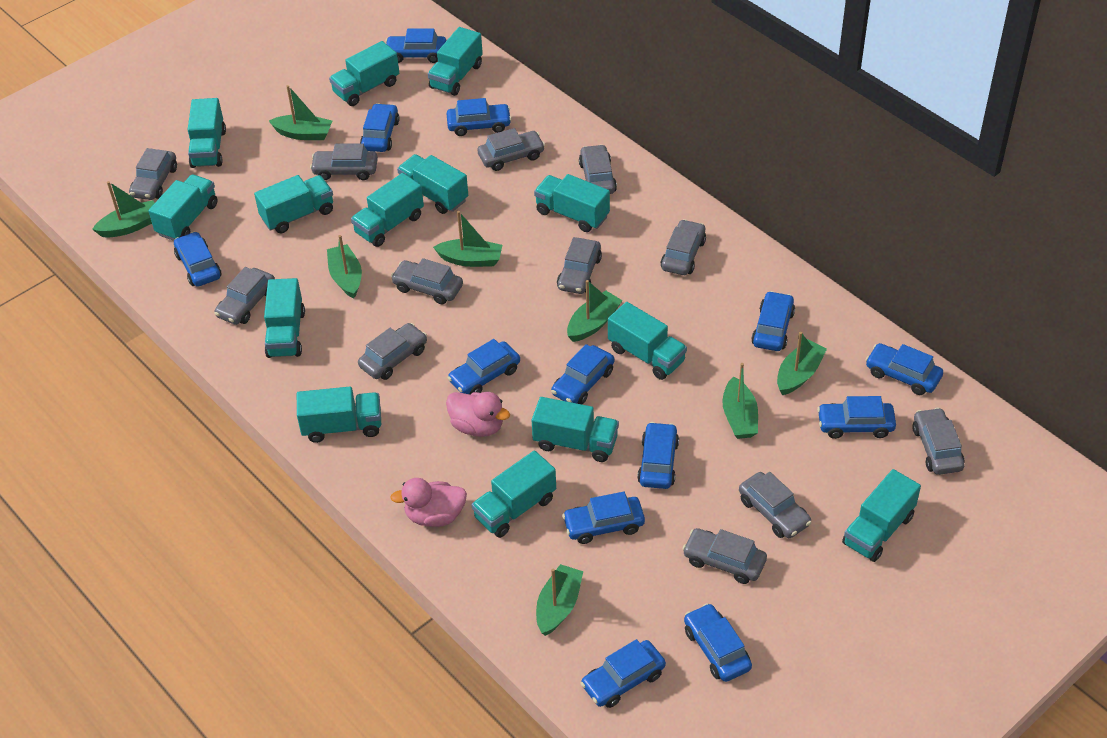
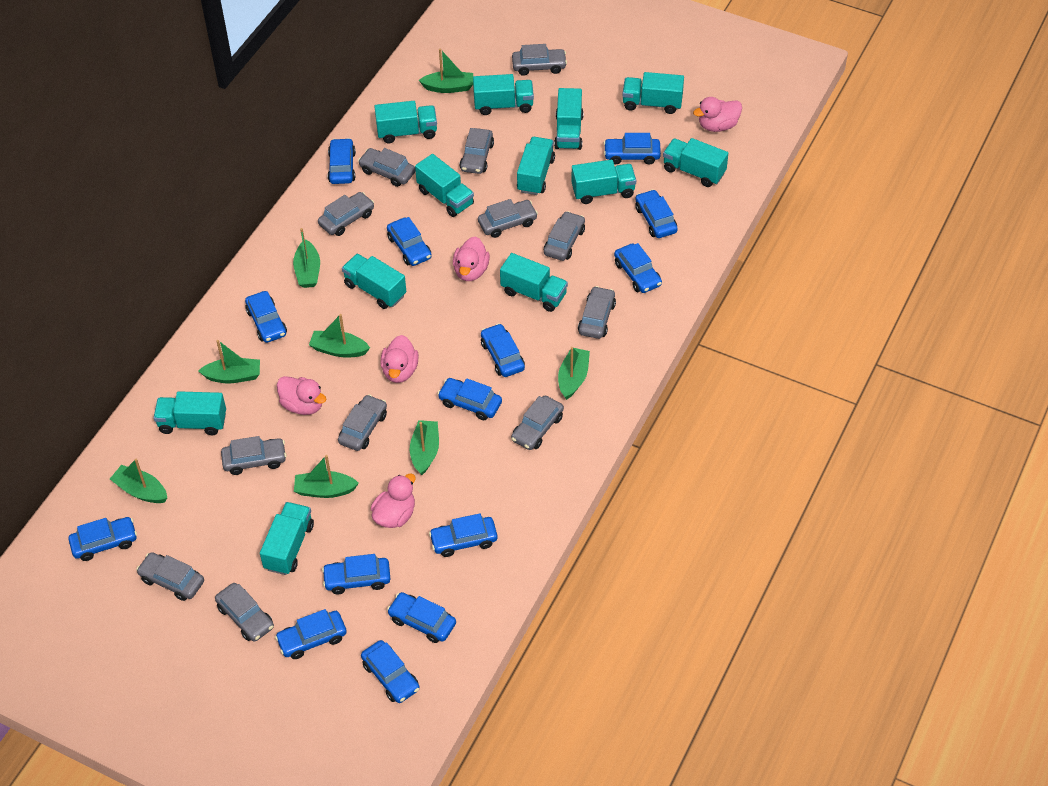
blue car: 13 -> 14
pink duck: 2 -> 5
turquoise truck: 14 -> 12

